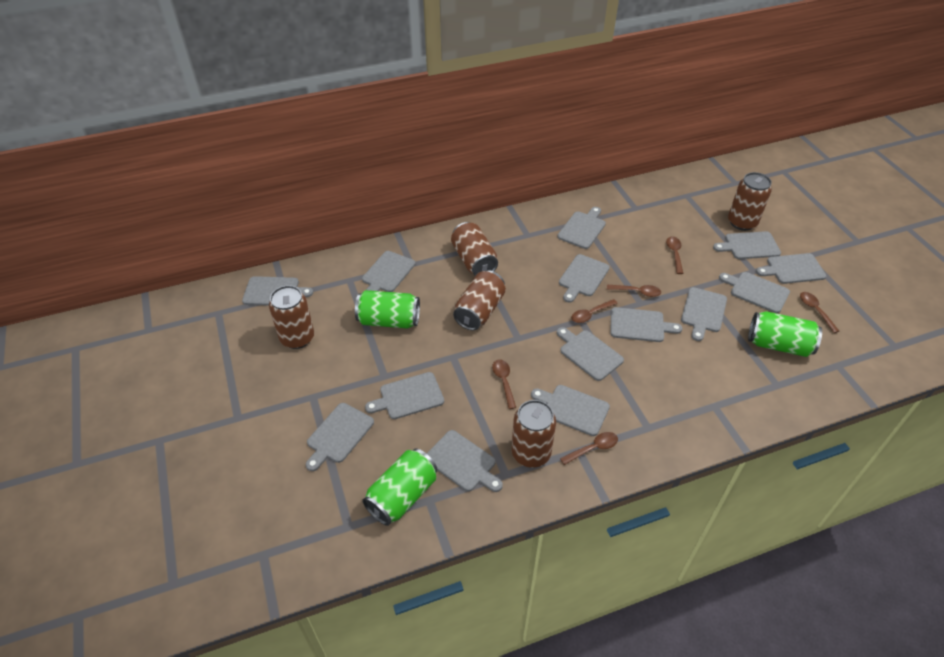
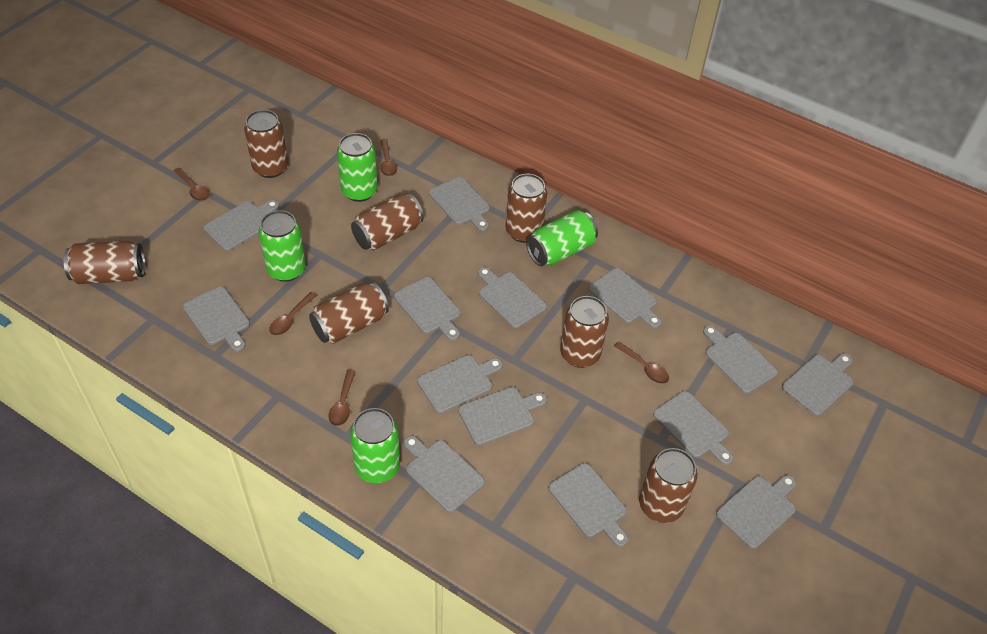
brown can: 5 -> 7
brown spoon: 6 -> 5
green can: 3 -> 4

